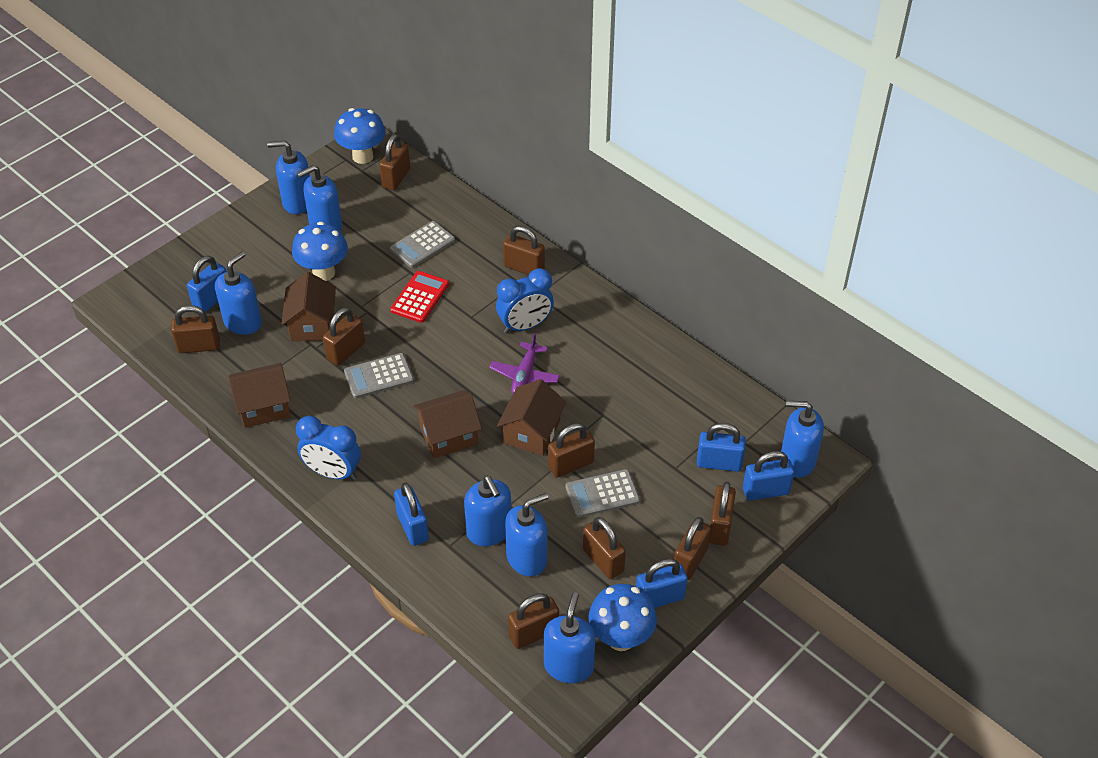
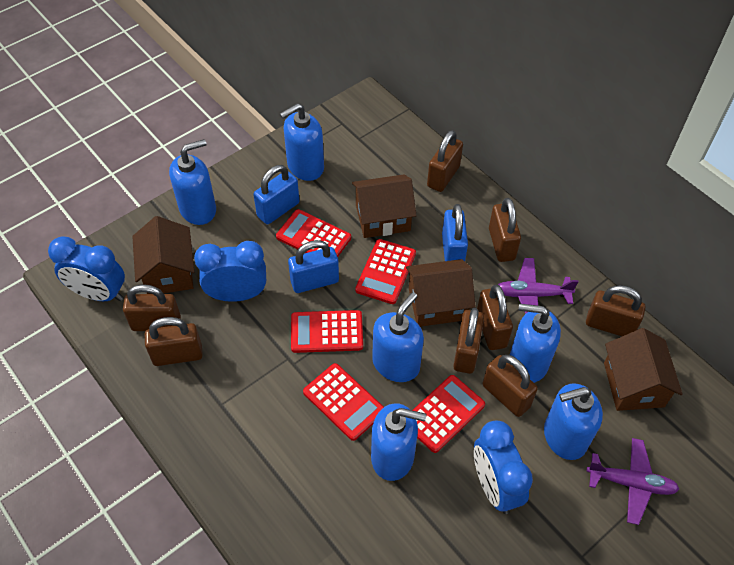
blue clock: 2 -> 3
blue mushroom: 3 -> 0
blue padlock: 5 -> 3
blue soap dispenser: 7 -> 6
brown padlock: 9 -> 8
grey calculator: 3 -> 0
purple plane: 1 -> 2
red calculator: 1 -> 5

